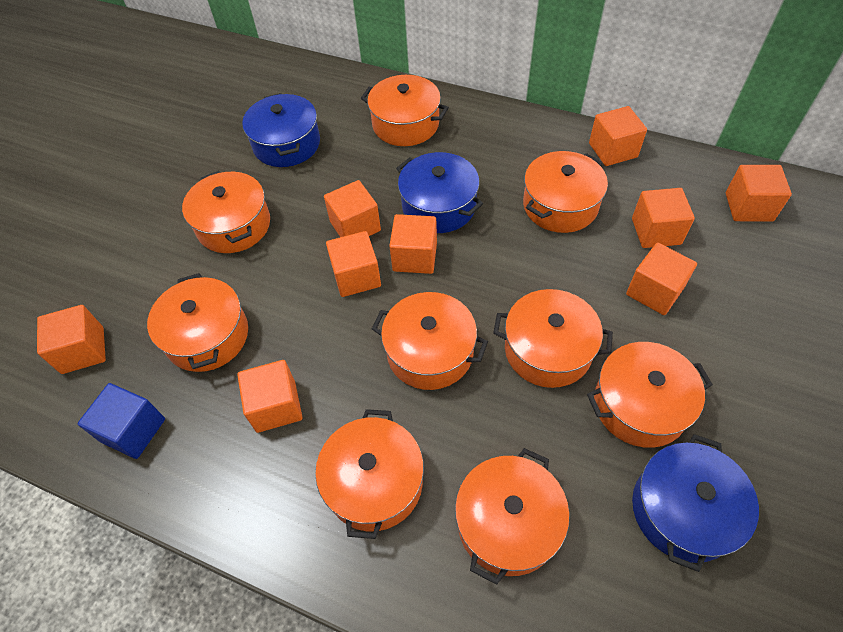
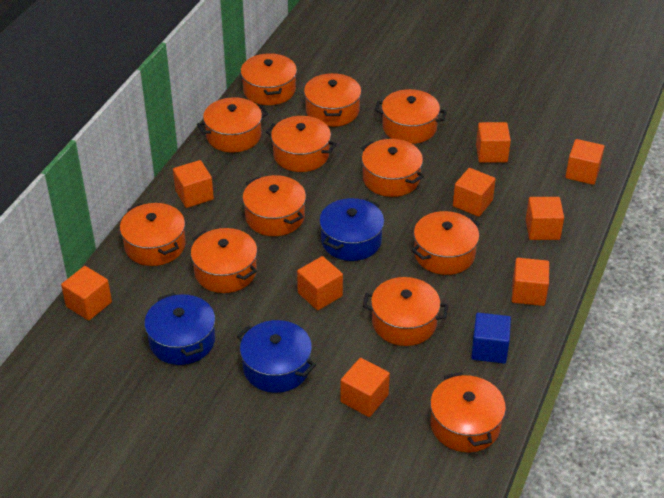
orange pot: 9 -> 12

